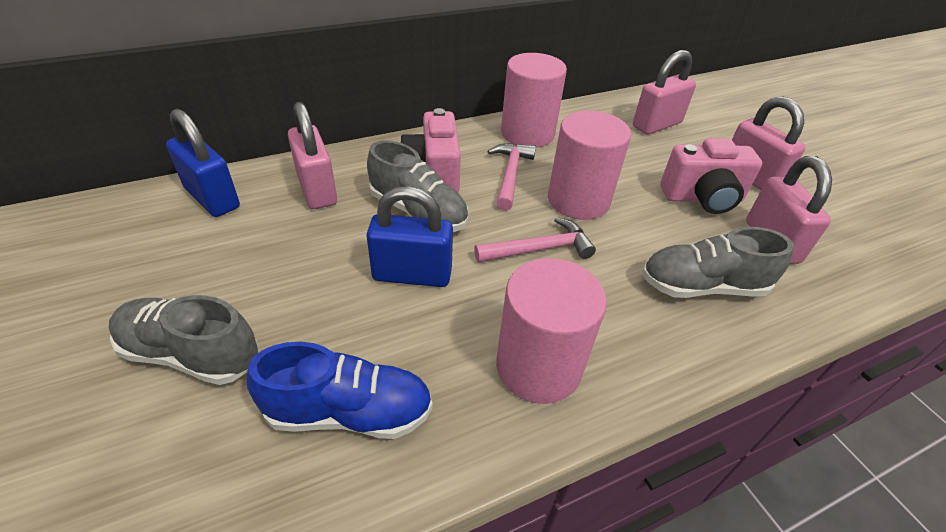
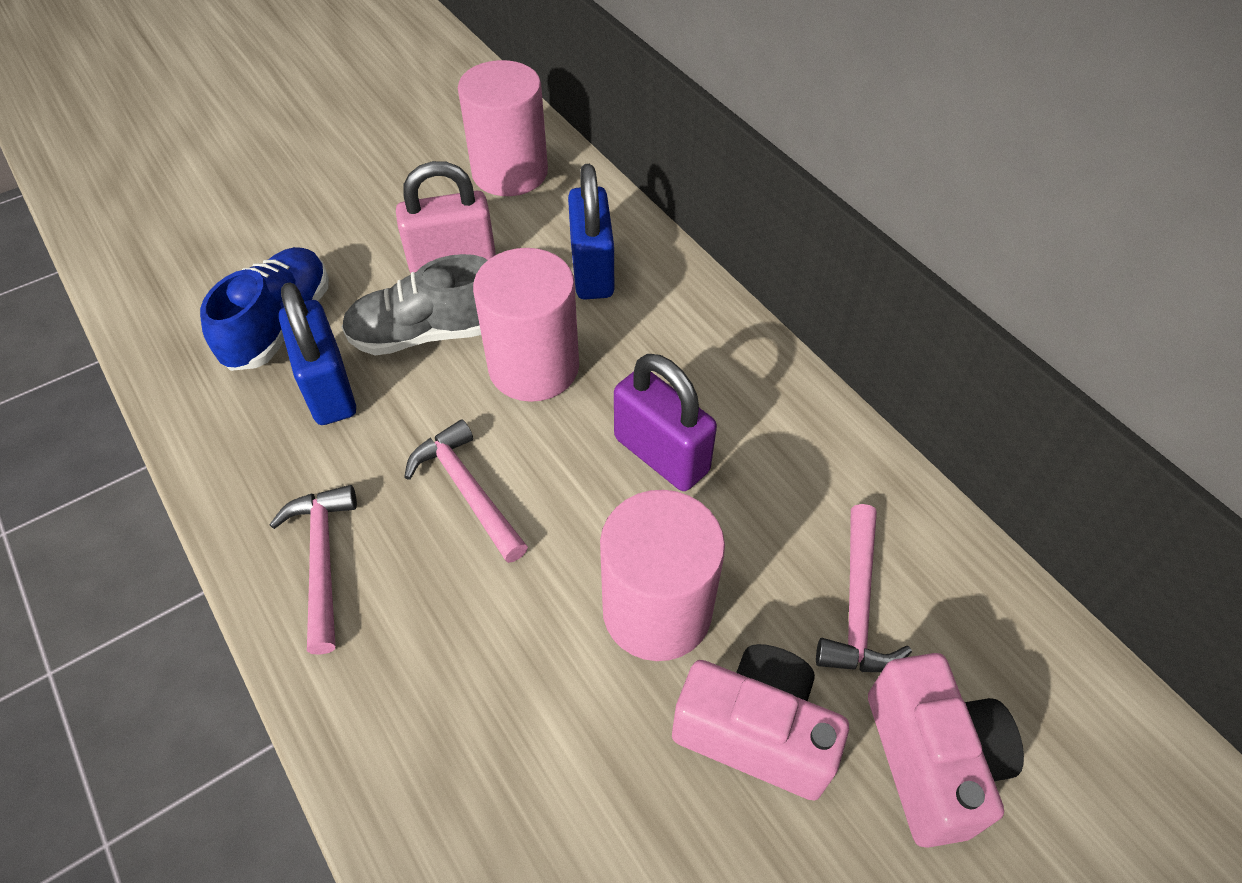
grey shoe: 3 -> 1
pink hammer: 2 -> 3
pink padlock: 4 -> 1
purple padlock: 0 -> 1

